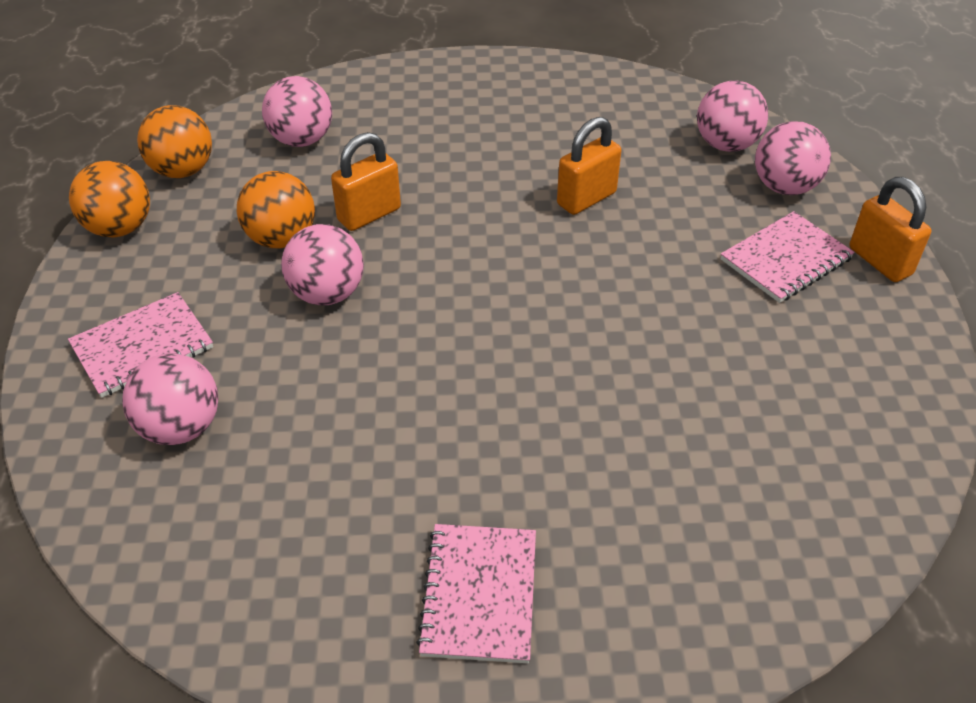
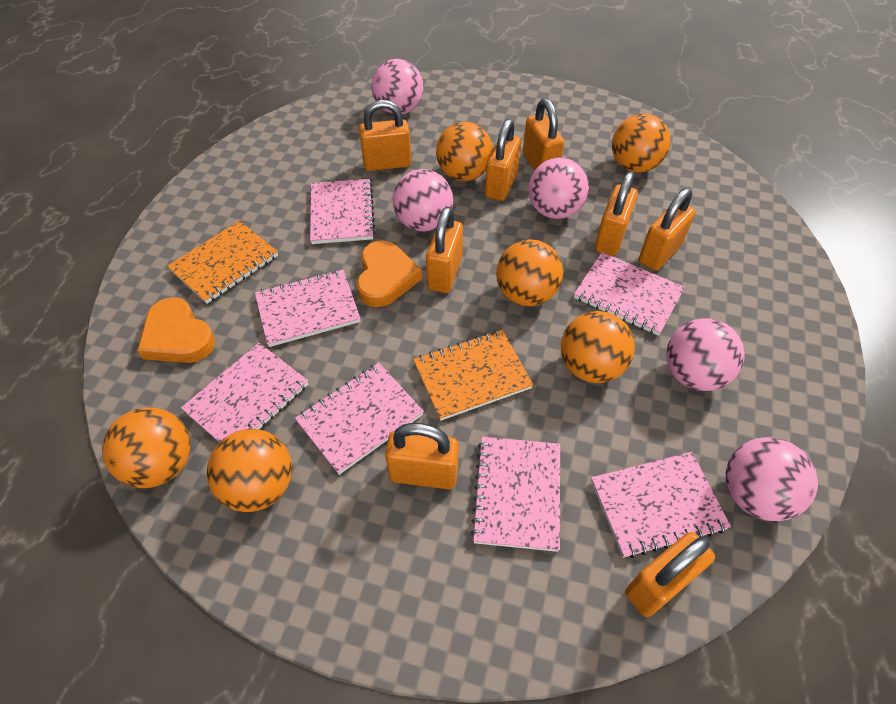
orange ball: 3 -> 6
orange heart: 0 -> 2
orange notebook: 0 -> 2
orange padlock: 3 -> 8
pink notebook: 3 -> 7

